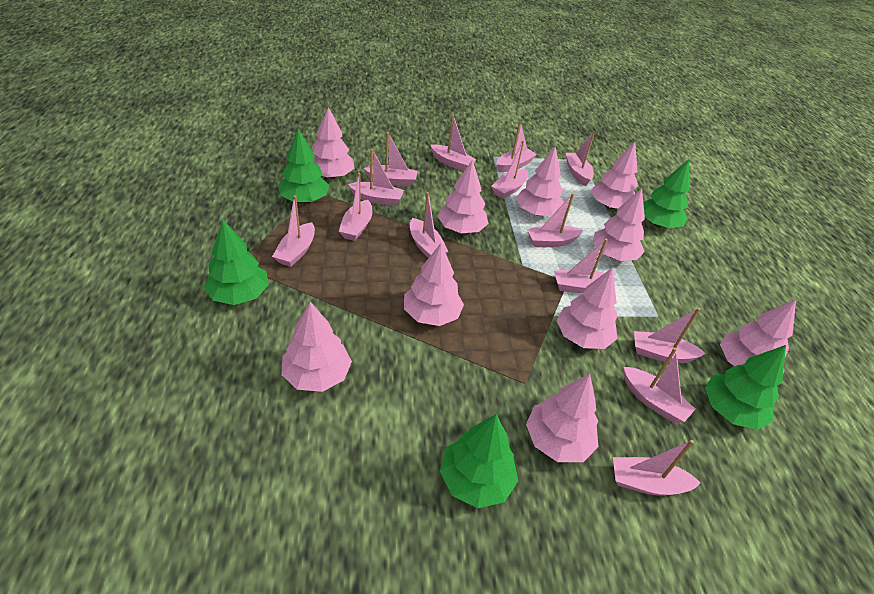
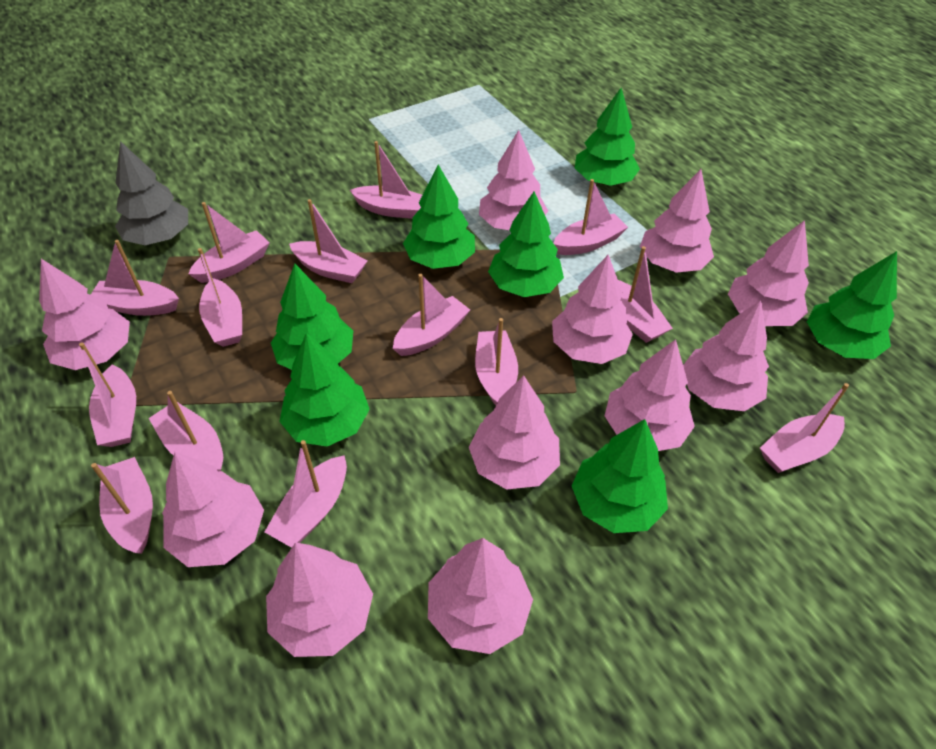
green tree: 5 -> 7
grey tree: 0 -> 1
pink tree: 10 -> 11

